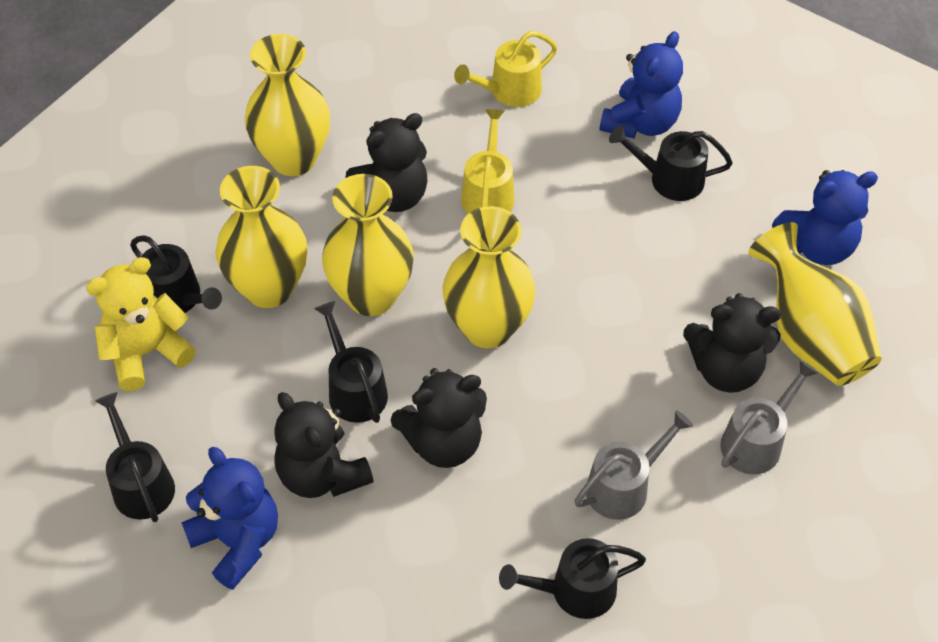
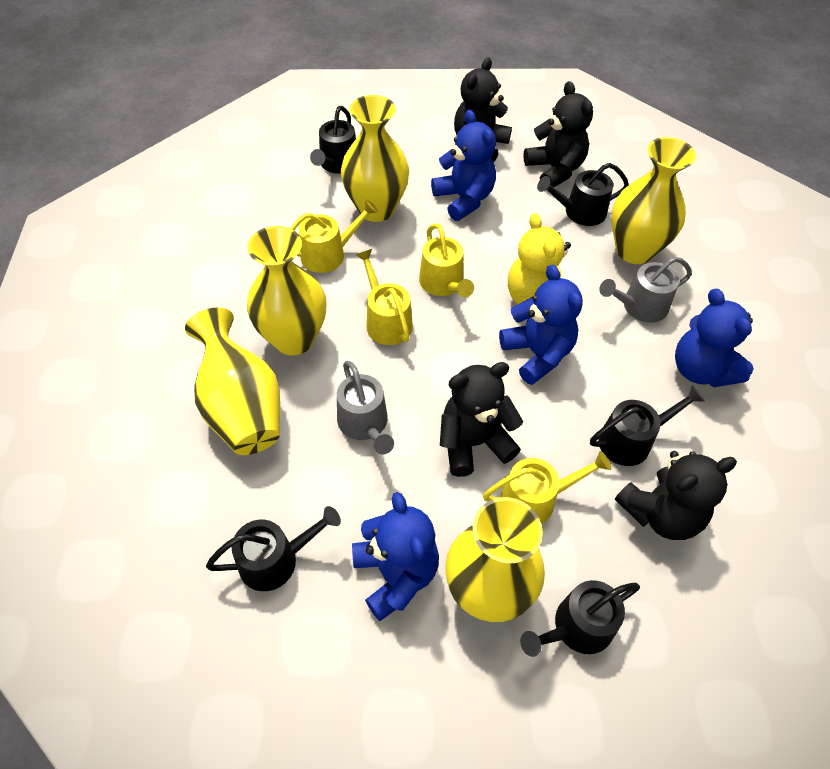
blue teddy bear: 3 -> 4
yellow watering can: 2 -> 4

